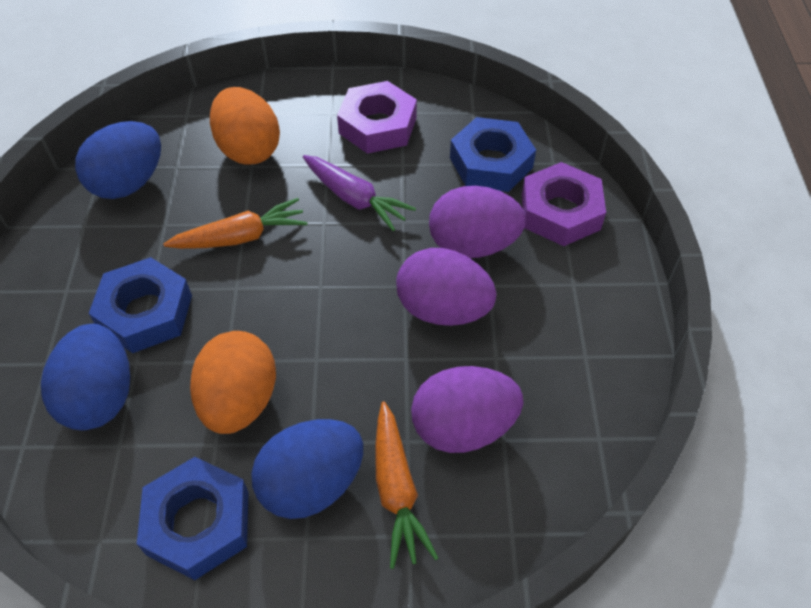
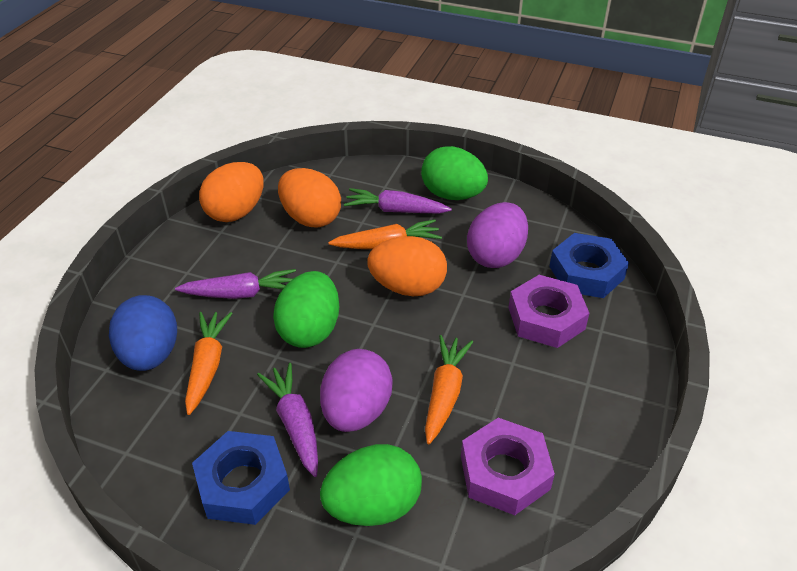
blue egg: 3 -> 1
blue nut: 3 -> 2
green egg: 0 -> 3
orange carrot: 2 -> 3
orange egg: 2 -> 3
purple carrot: 1 -> 3
purple egg: 3 -> 2

